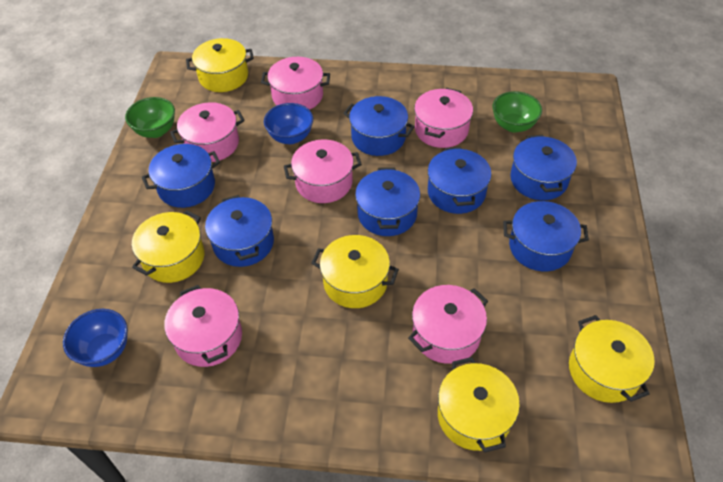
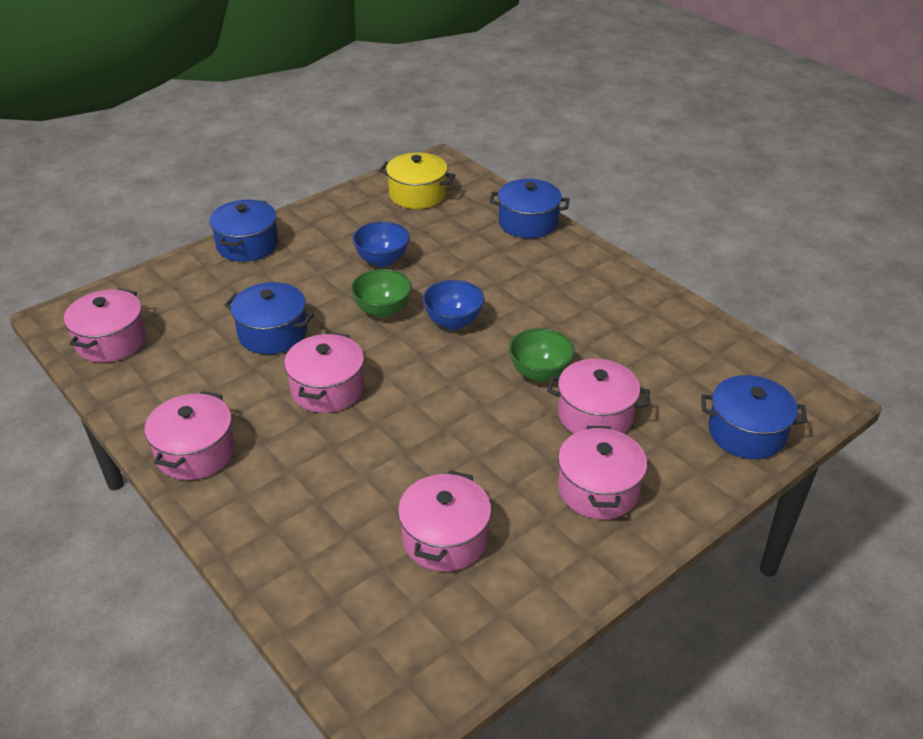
blue pot: 7 -> 4
yellow pot: 5 -> 1

